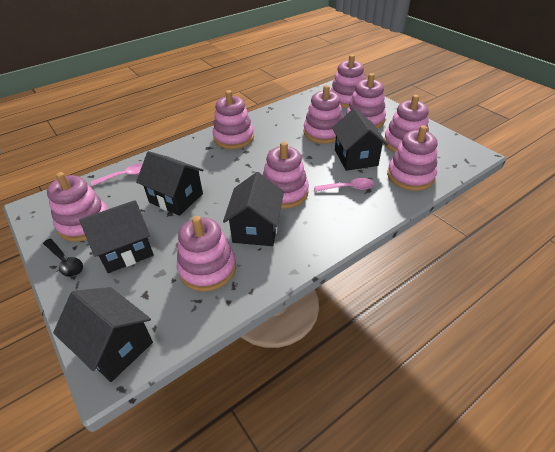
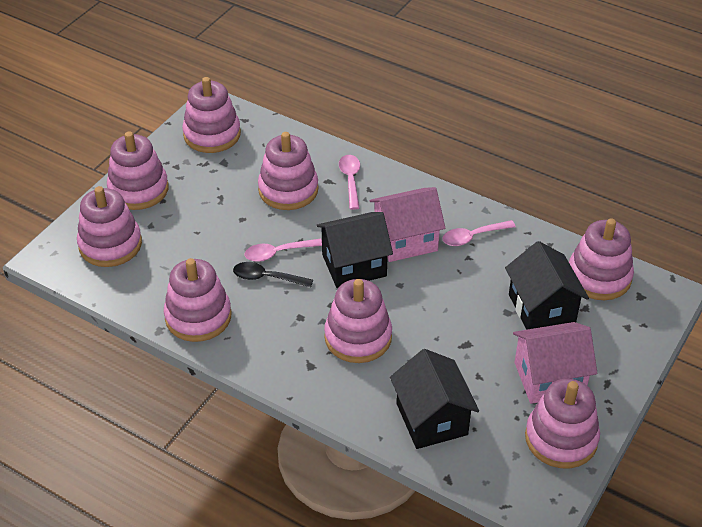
black house: 5 -> 3
pink house: 0 -> 2
pink spoon: 2 -> 3
pink stacking toy: 9 -> 8

